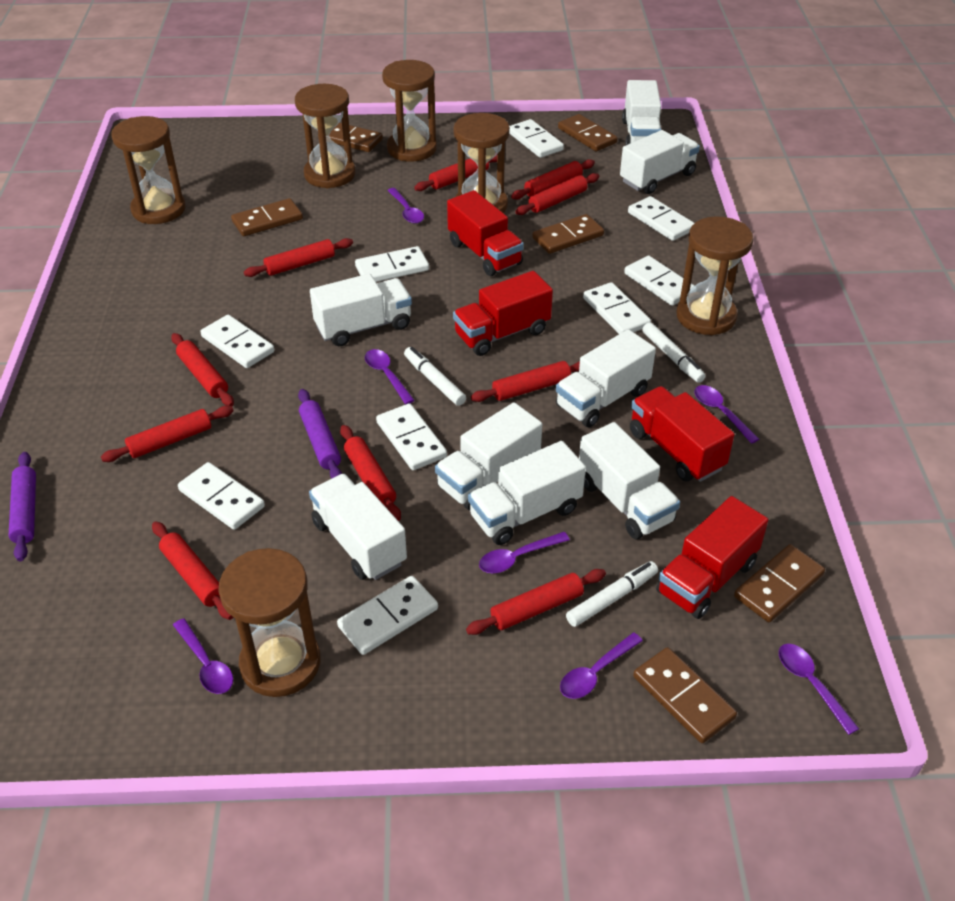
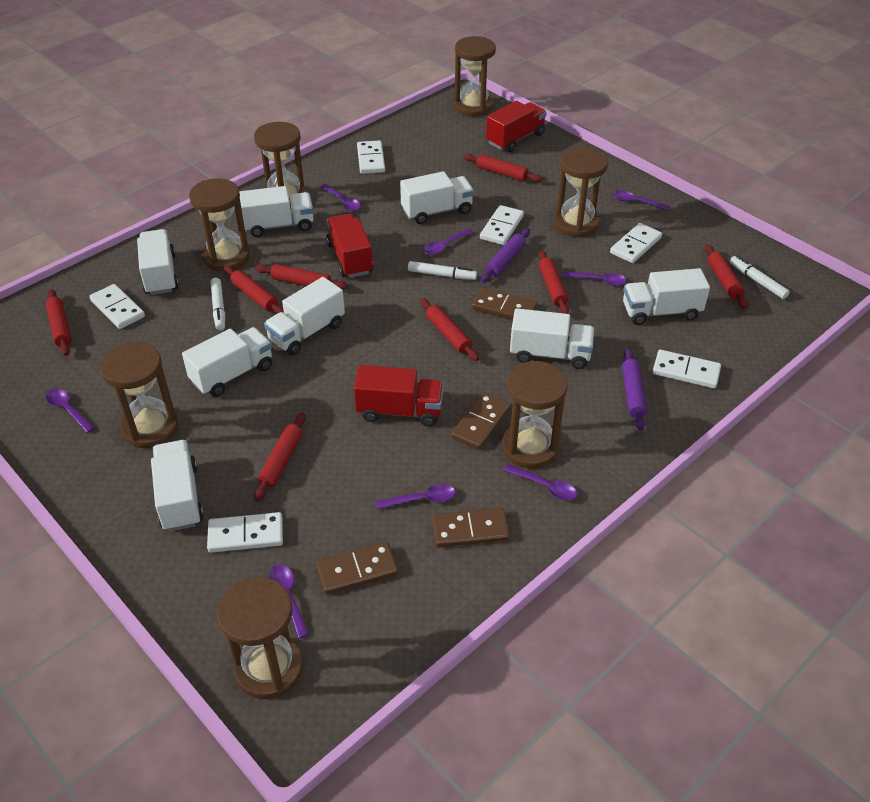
brown domino: 6 -> 4
brown hourglass: 6 -> 7
purple spoon: 7 -> 8
red rolling pin: 10 -> 8
red truck: 4 -> 3
white domino: 9 -> 6

